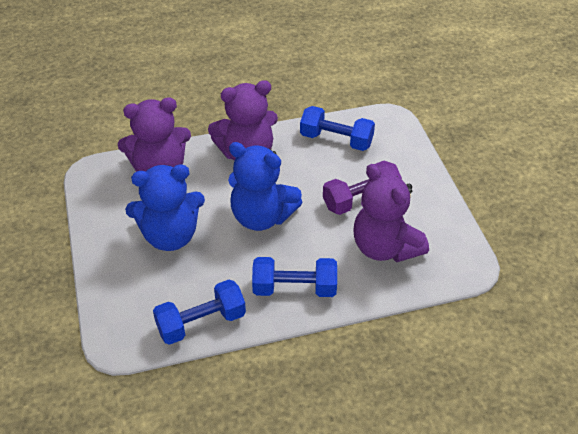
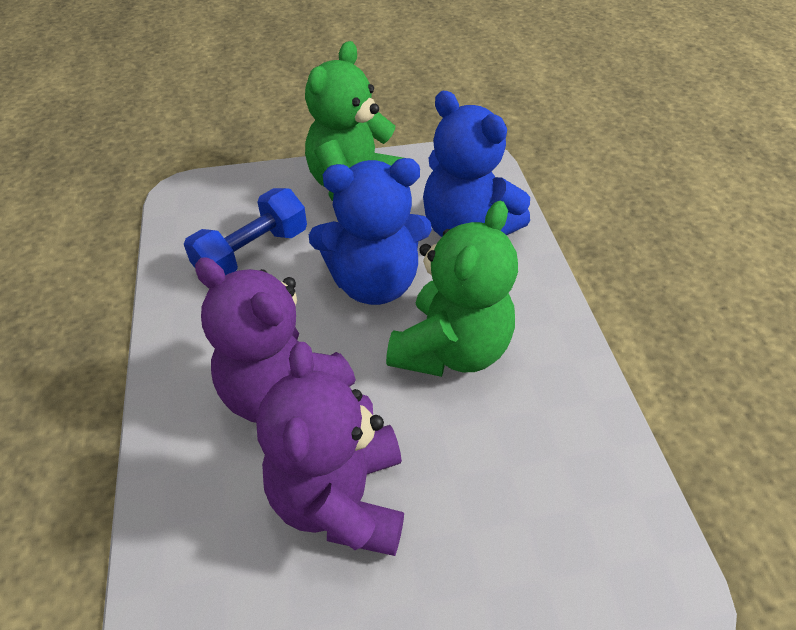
blue dumbbell: 3 -> 1
green teddy bear: 0 -> 2
purple dumbbell: 1 -> 0
purple teddy bear: 3 -> 2

